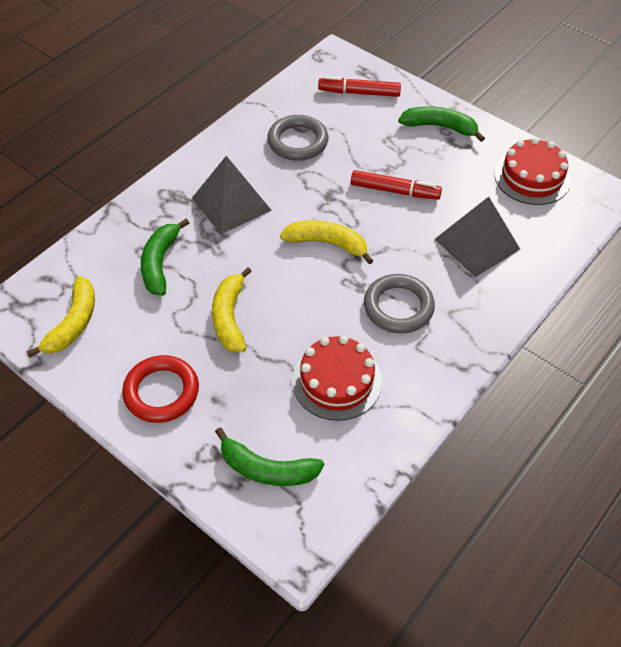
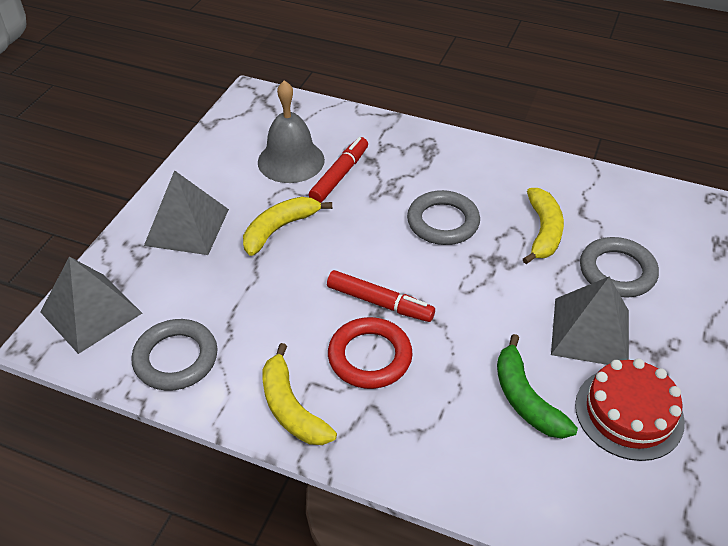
green banana: 3 -> 1
grey bell: 0 -> 1
grey pyramid: 2 -> 3
grey ring: 2 -> 3
red cake: 2 -> 1

